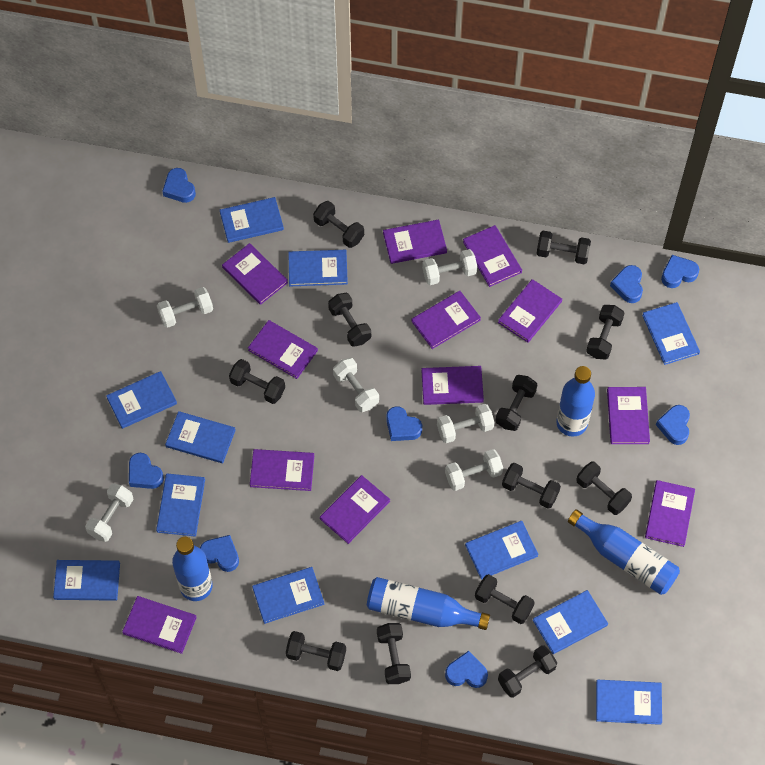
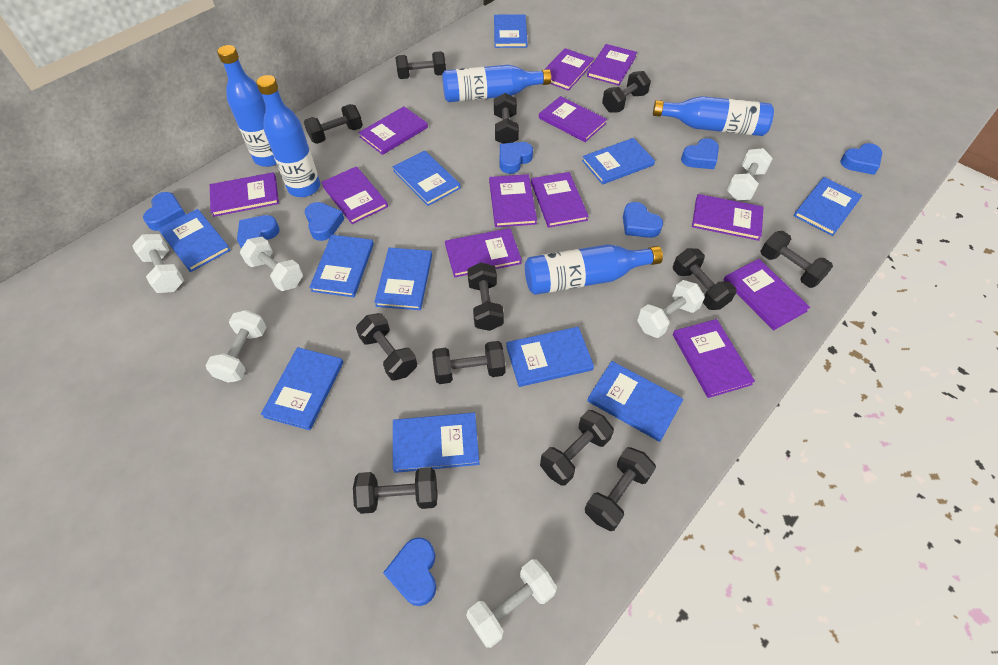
blue bottle: 4 -> 5

